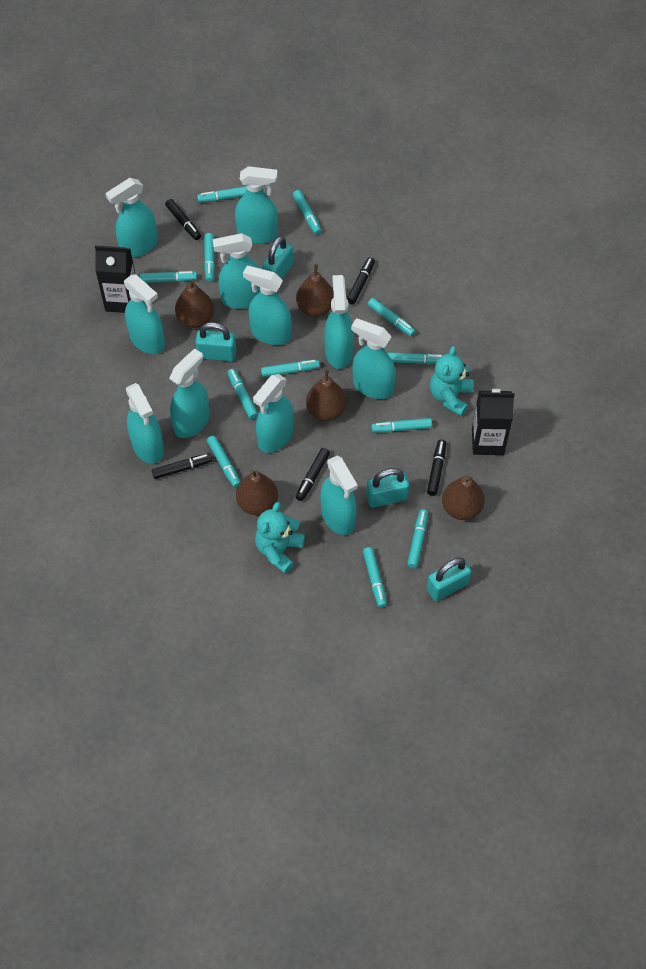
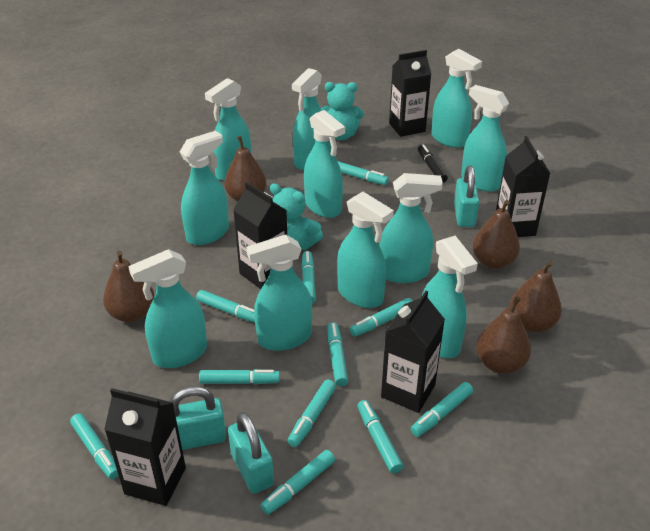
black carton: 2 -> 5
black marker: 5 -> 1
turquoise marker: 12 -> 11
turquoise padlock: 4 -> 3

